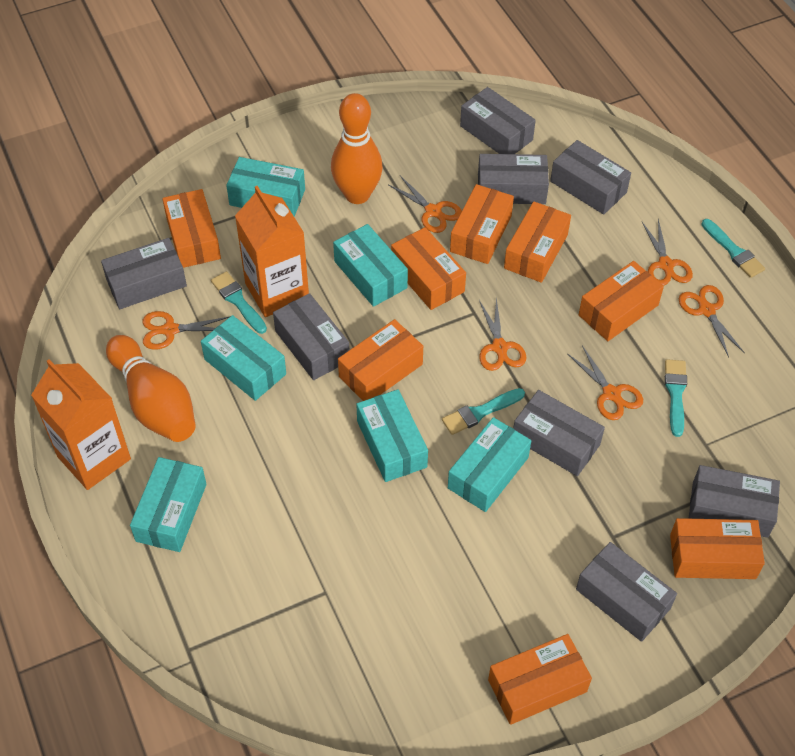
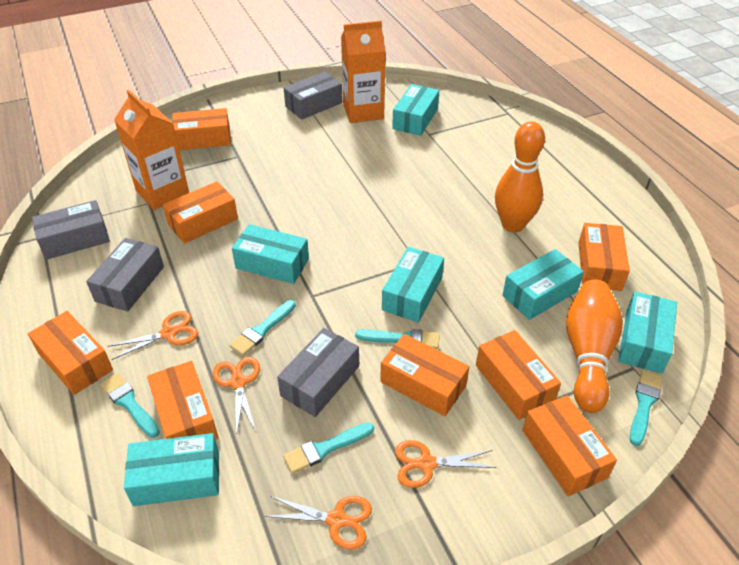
grey box: 8 -> 4
orange scissors: 6 -> 4
turquoise brush: 4 -> 5

